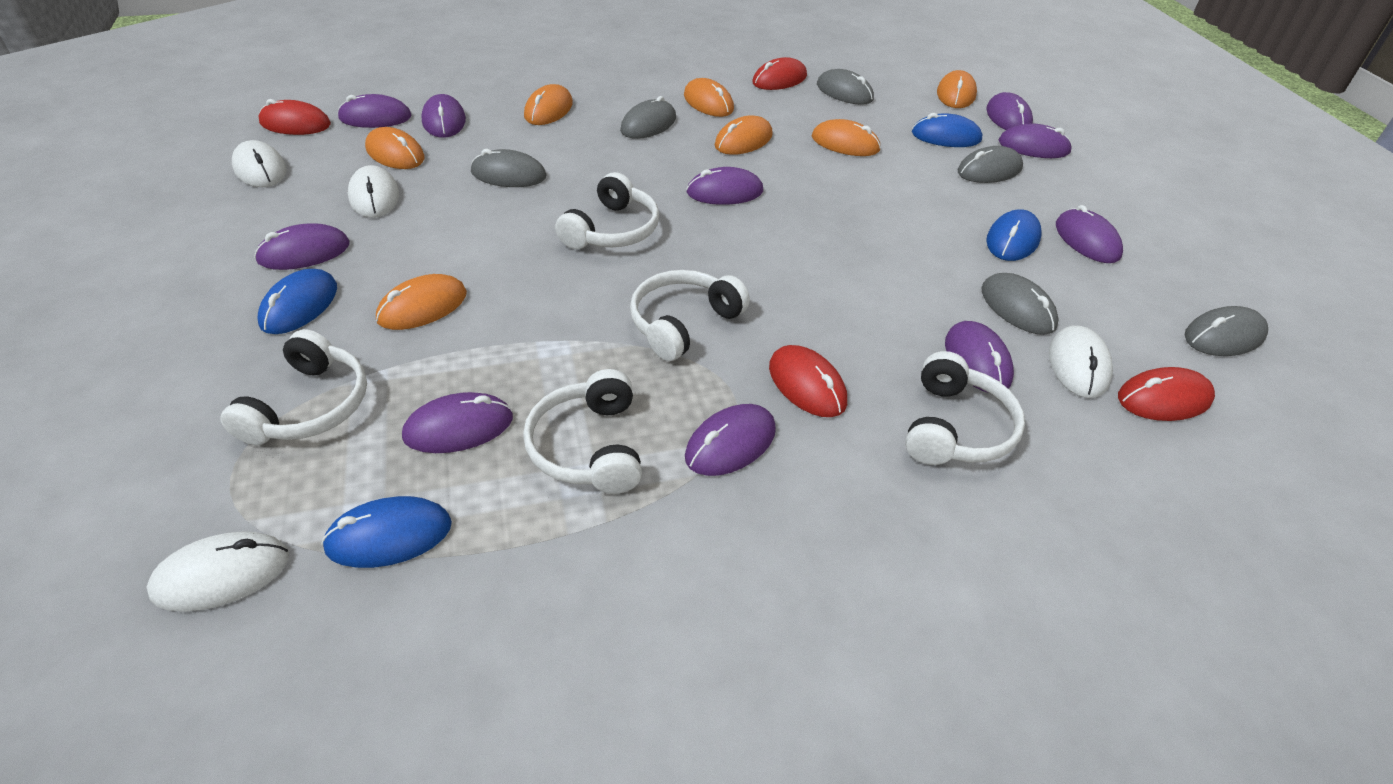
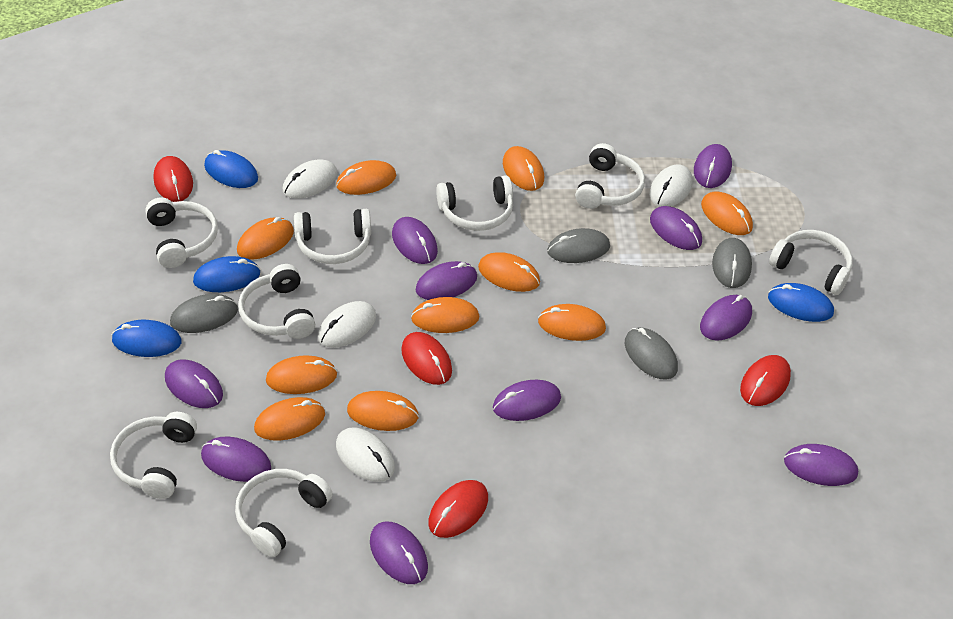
grey mouse: 6 -> 4
orange mouse: 7 -> 10
white headphones: 5 -> 8

